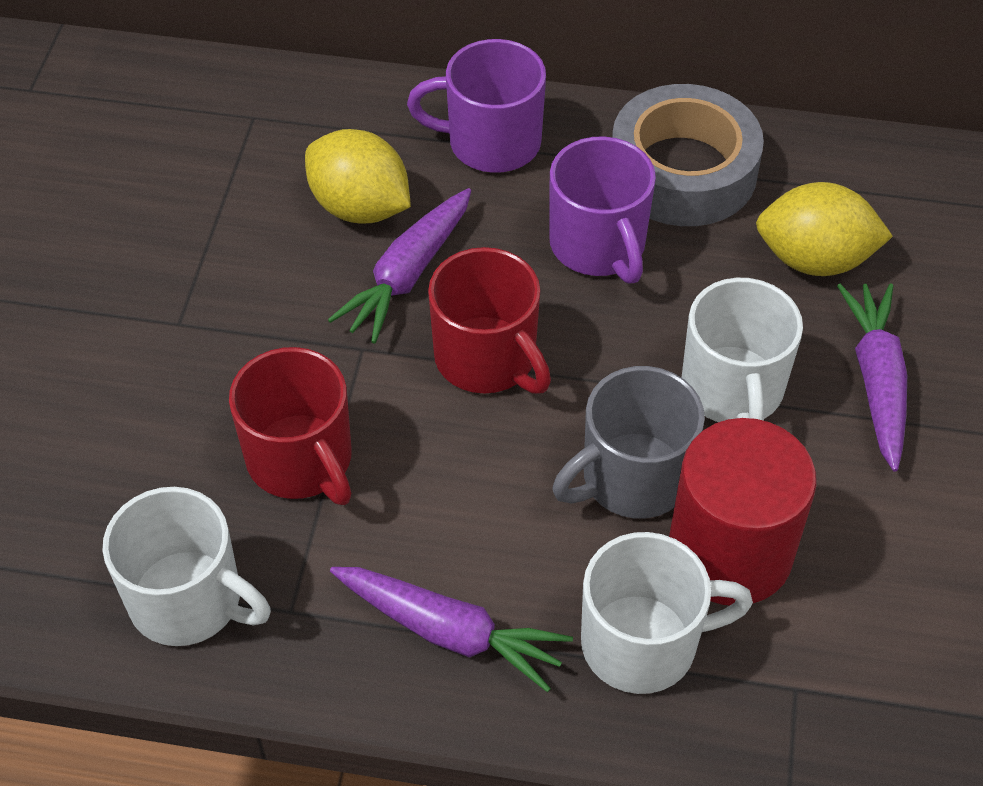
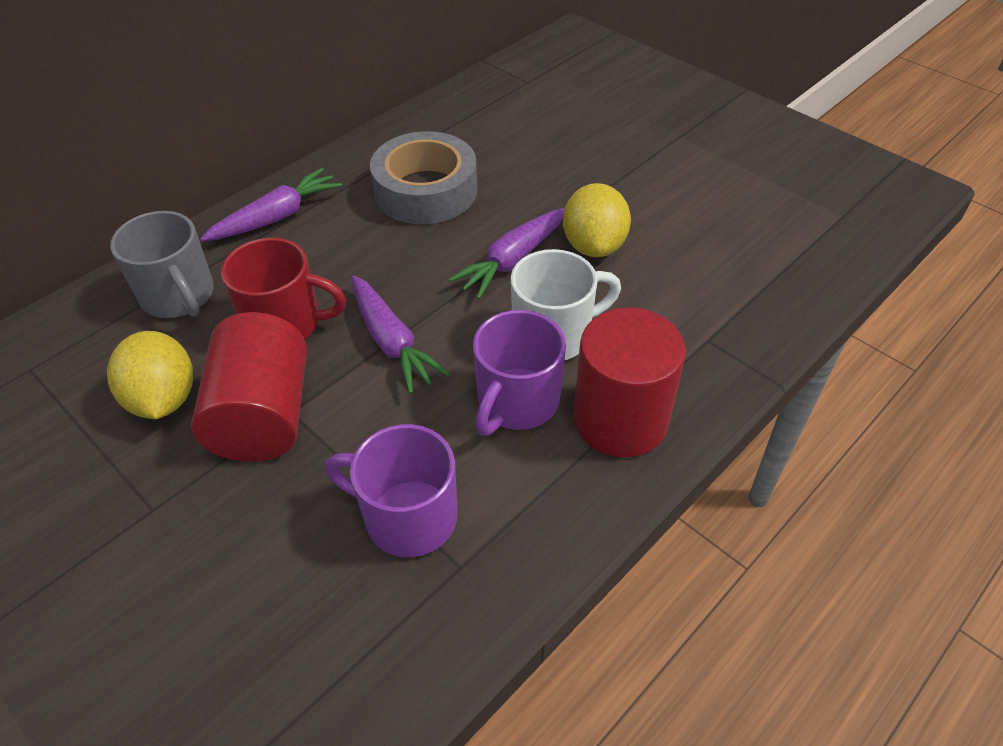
red cylinder: 1 -> 2
red mug: 2 -> 1
white mug: 3 -> 1

